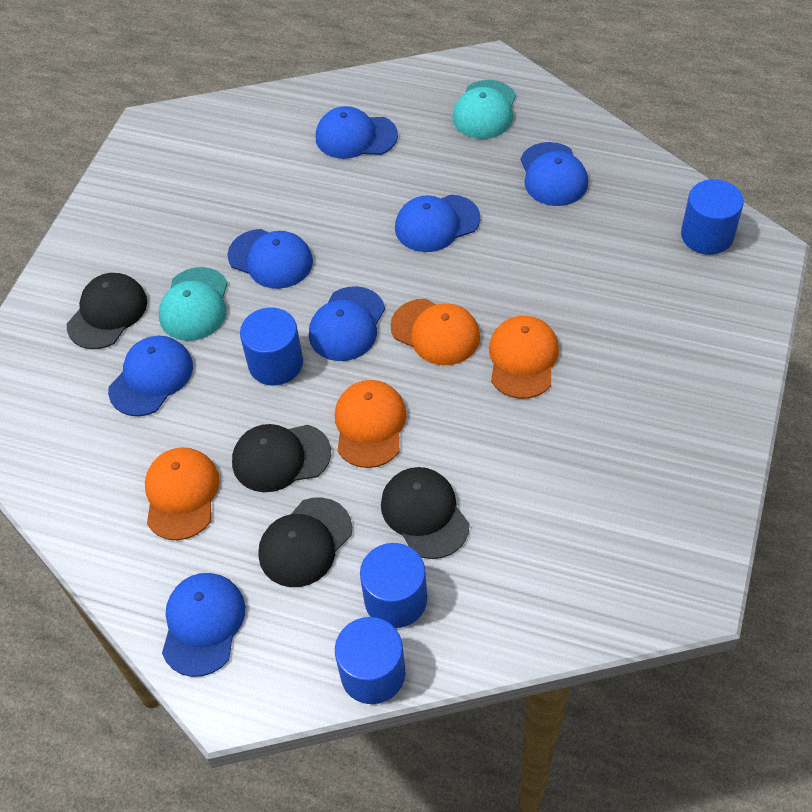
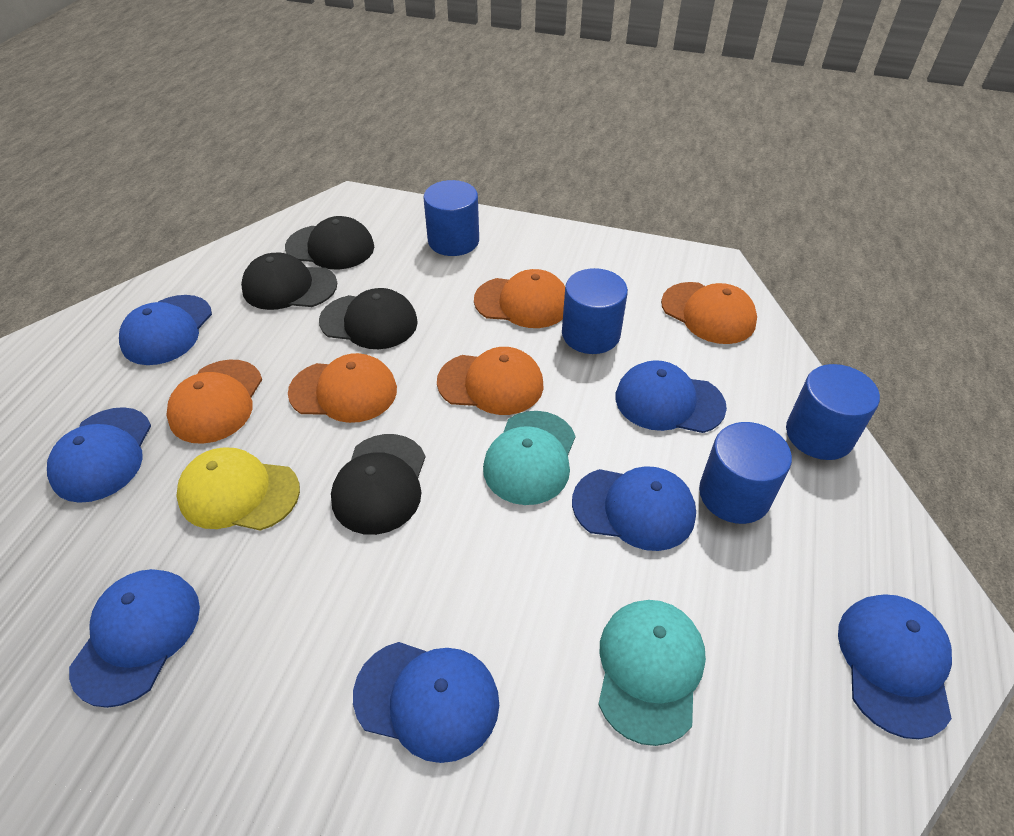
orange cap: 4 -> 5
yellow cap: 0 -> 1

